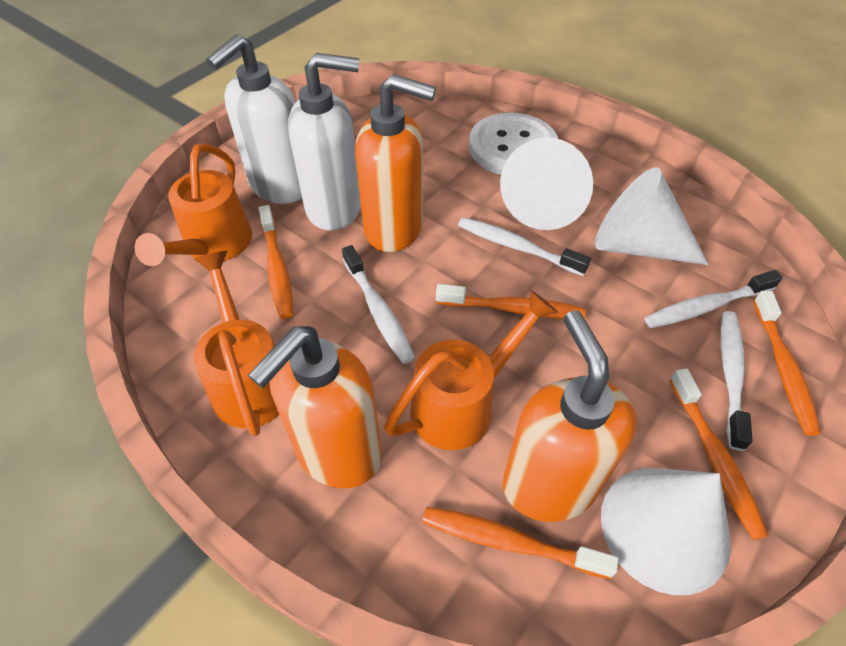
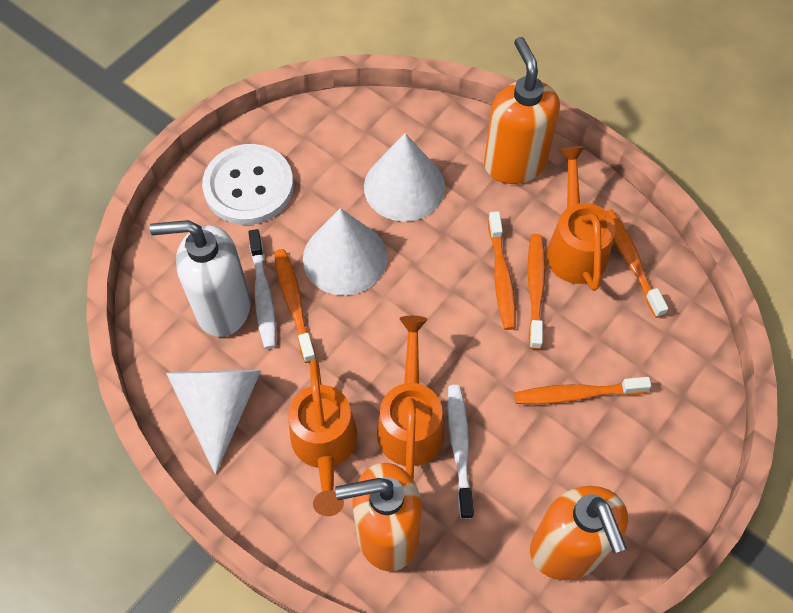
white soap dispenser: 2 -> 1
white toothbrush: 4 -> 2

